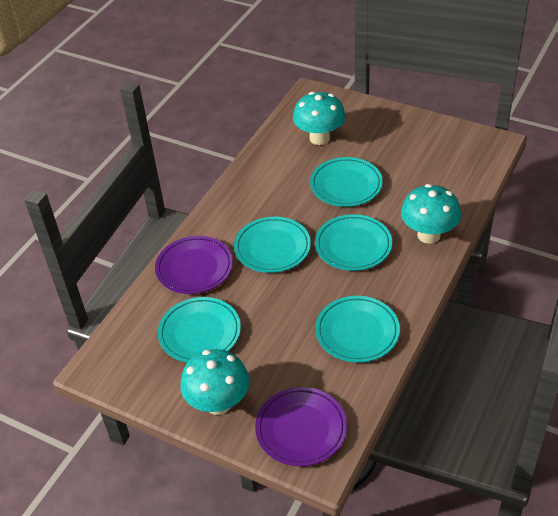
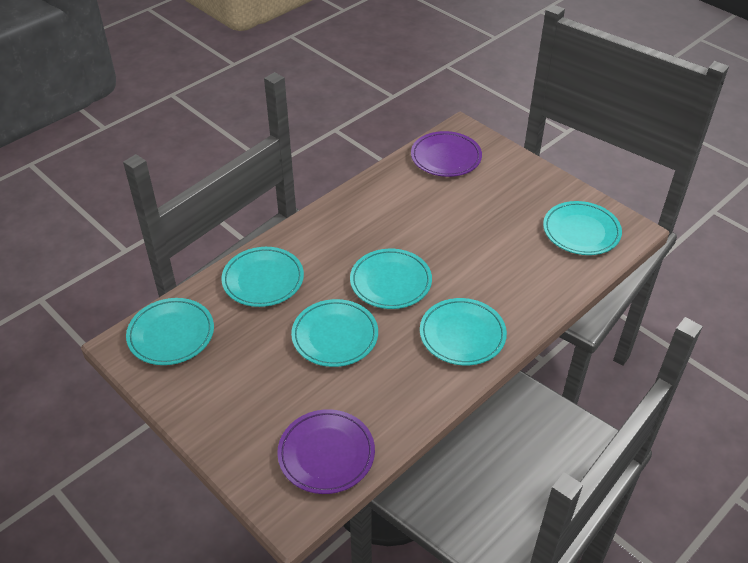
turquoise mushroom: 3 -> 0
turquoise plate: 5 -> 6

